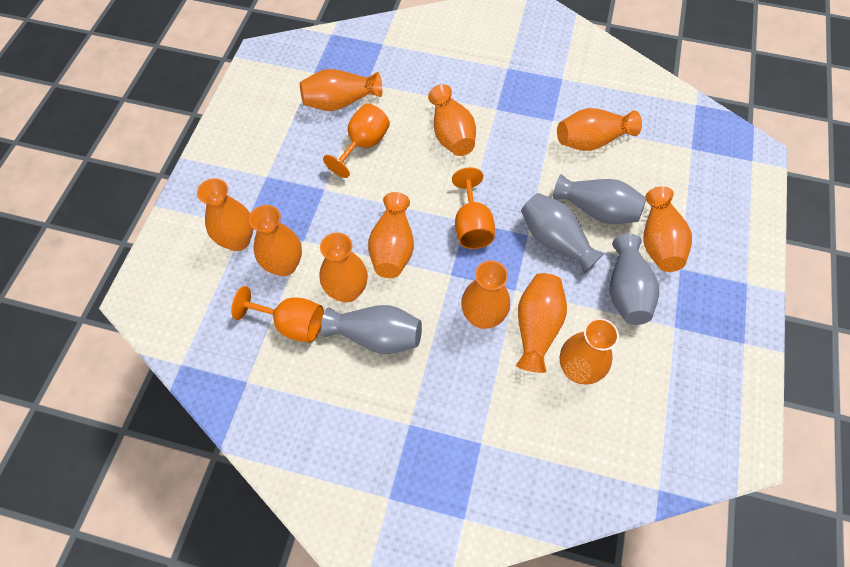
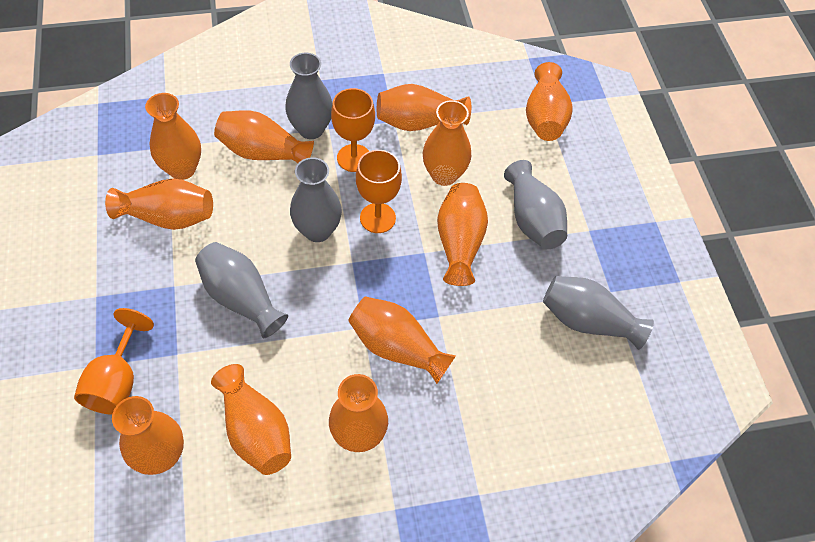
grey vase: 4 -> 5

